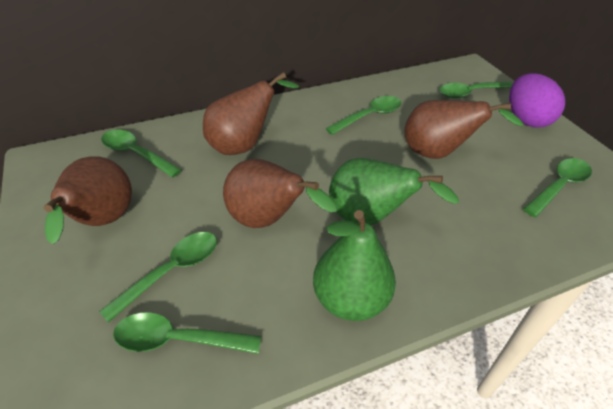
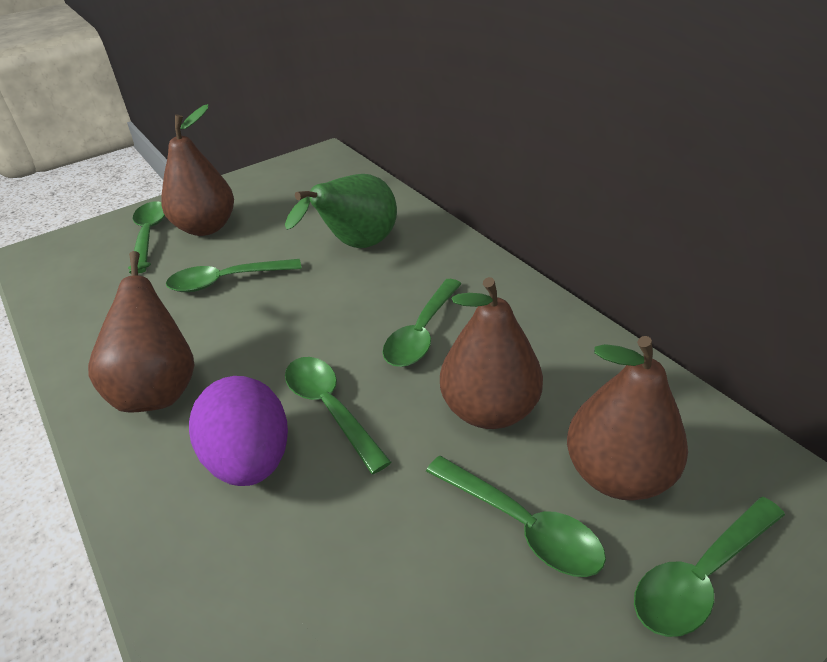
green pear: 2 -> 1

